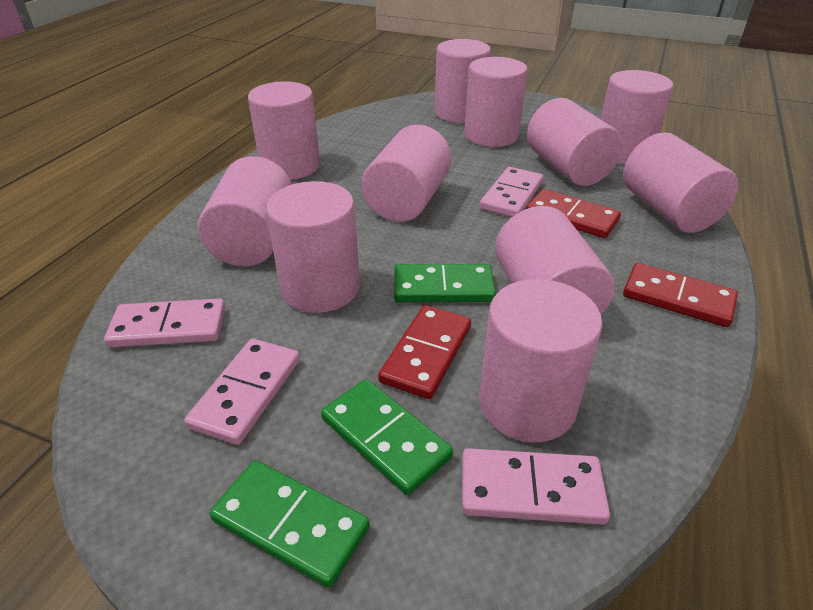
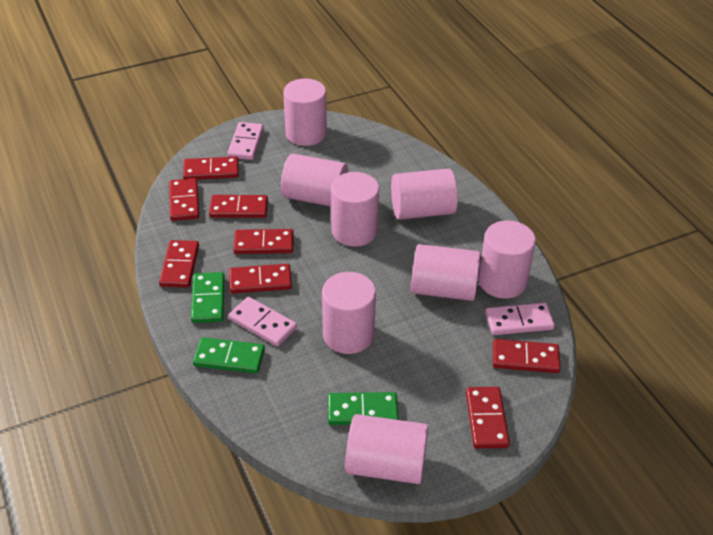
pink cylinder: 11 -> 8
pink domino: 4 -> 3
red domino: 3 -> 8

